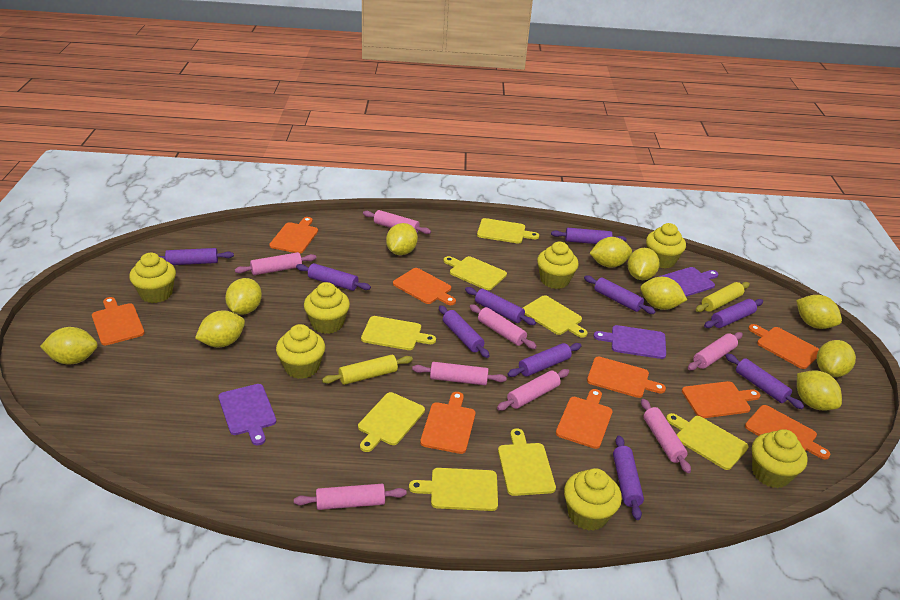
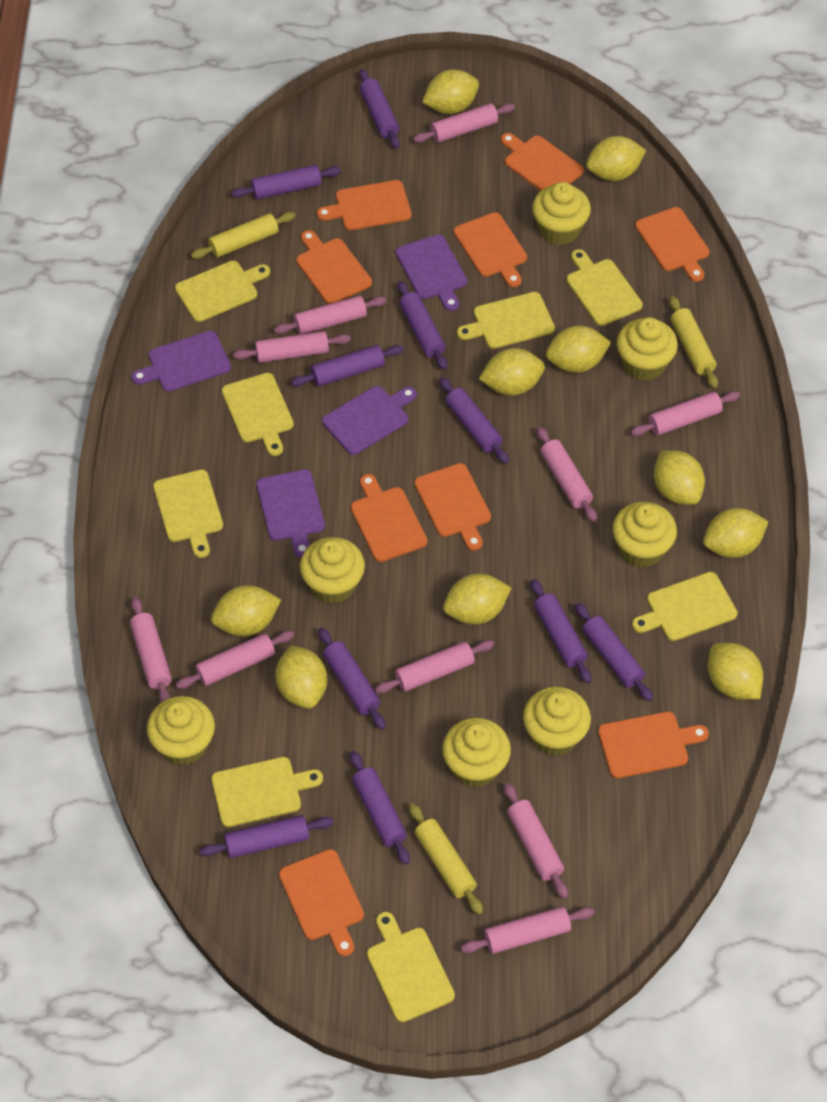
pink rolling pin: 8 -> 10
purple cutting board: 3 -> 4
yellow rolling pin: 2 -> 3

